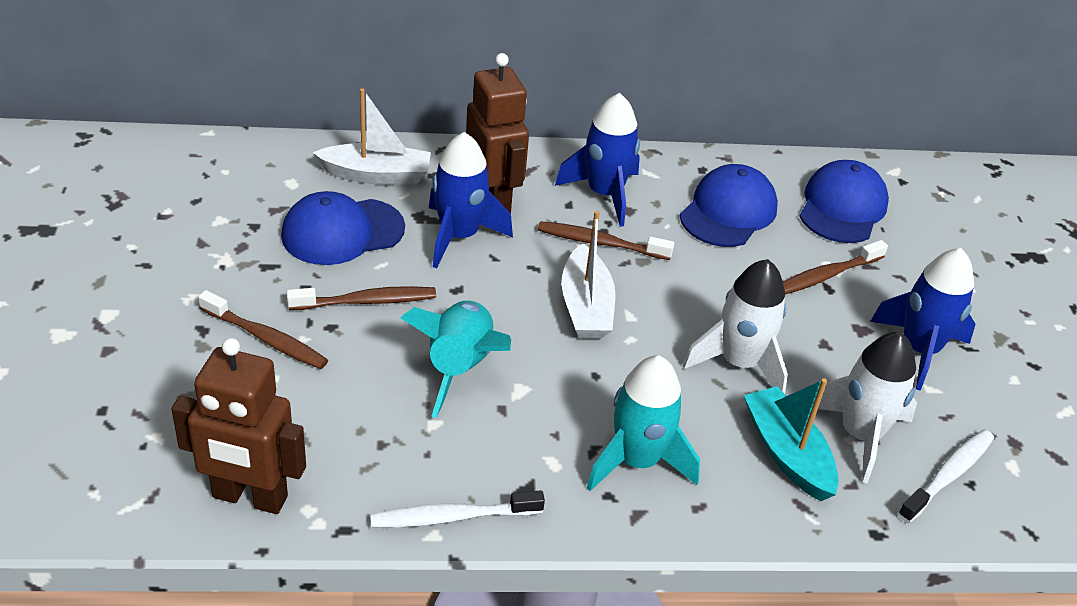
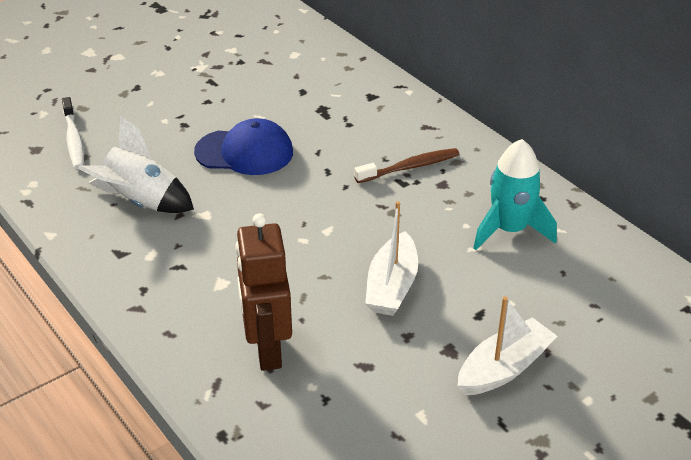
blue cap: 3 -> 1
blue rocket: 3 -> 0
brown robot: 2 -> 1
brown toothbrush: 4 -> 1
turquoise boat: 1 -> 0
turquoise rocket: 2 -> 1
white rocket: 2 -> 1
white toothbrush: 2 -> 1

